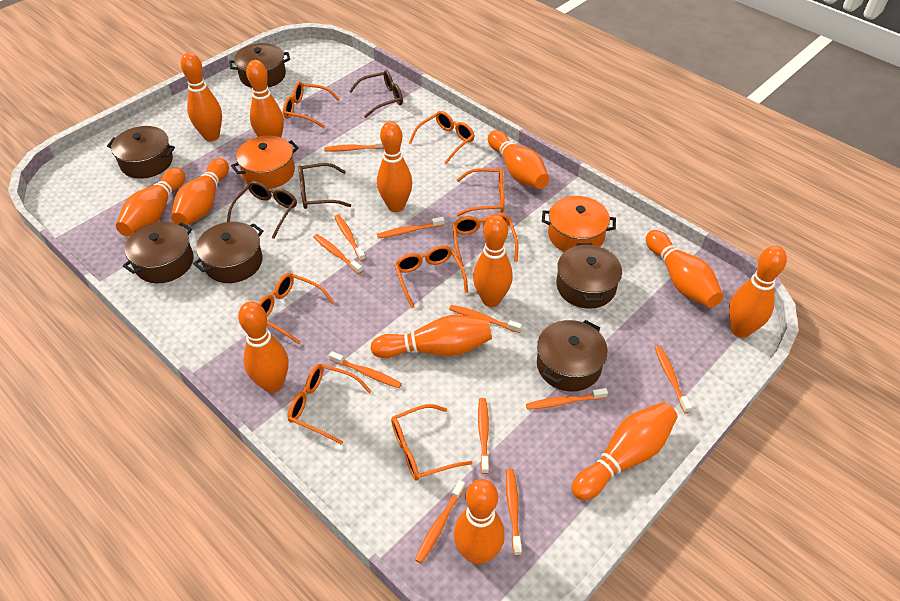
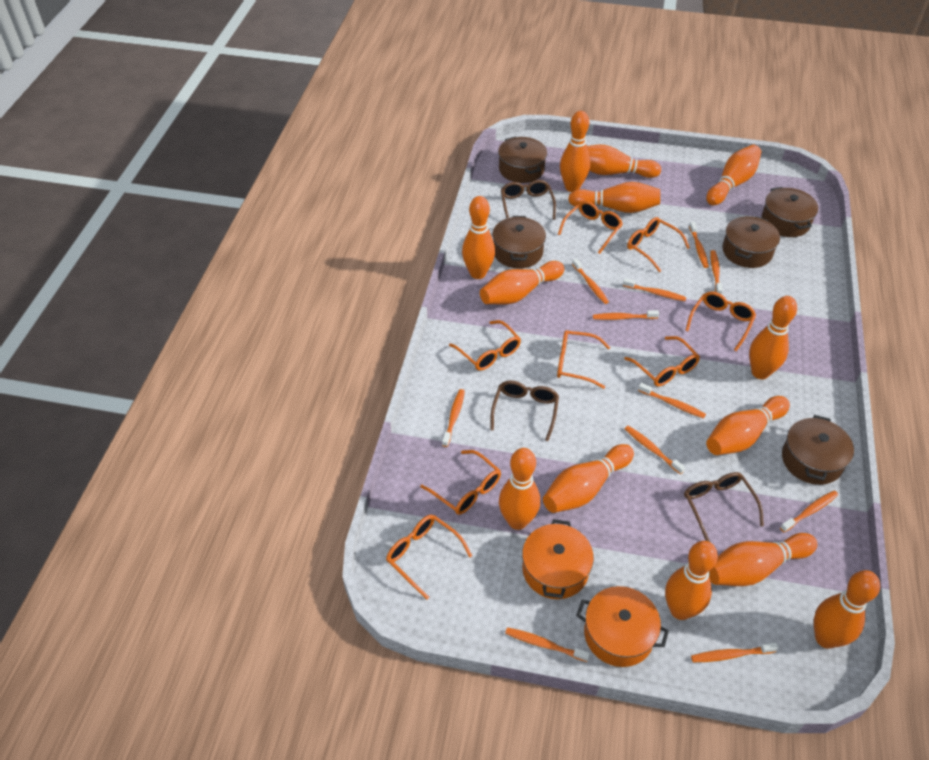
brown pot: 6 -> 5

